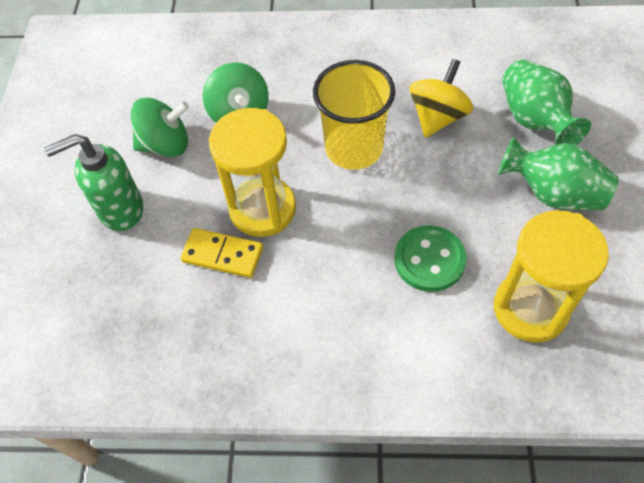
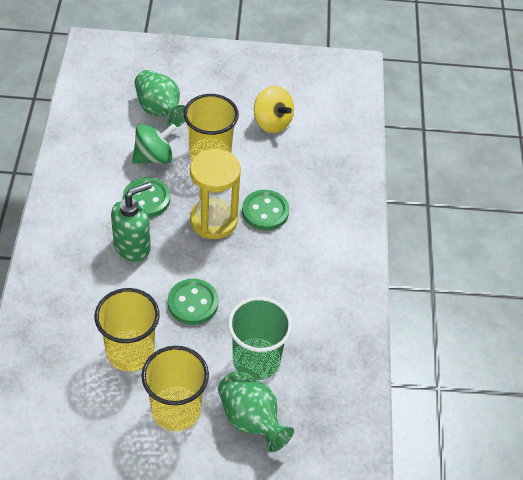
green button: 1 -> 3
green cup: 0 -> 1
green spinning top: 2 -> 1
yellow cup: 1 -> 3
yellow domino: 1 -> 0
yellow hourglass: 2 -> 1

